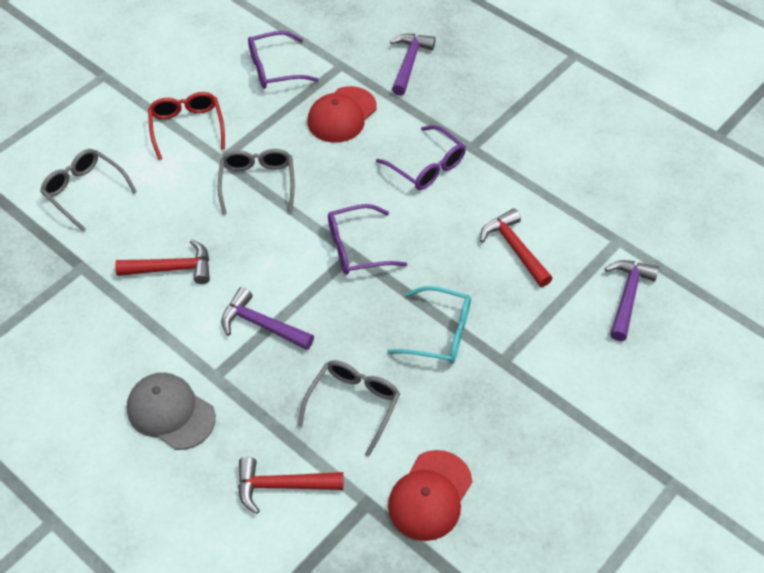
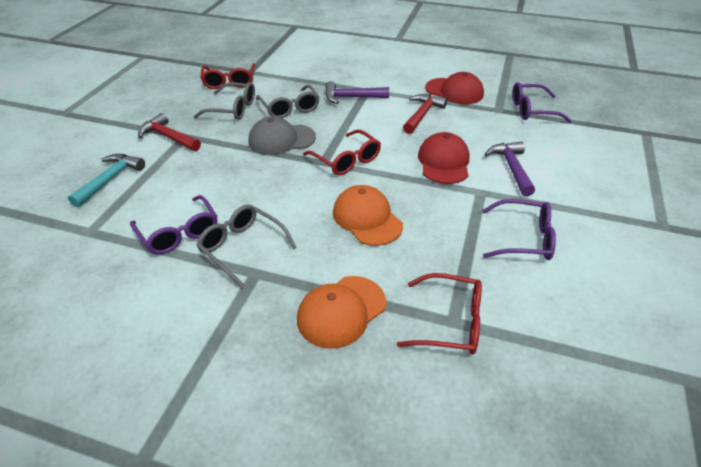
orange cap: 0 -> 2
purple hammer: 3 -> 2
red glasses: 1 -> 3
red hammer: 3 -> 2
turquoise glasses: 1 -> 0
turquoise hammer: 0 -> 1

